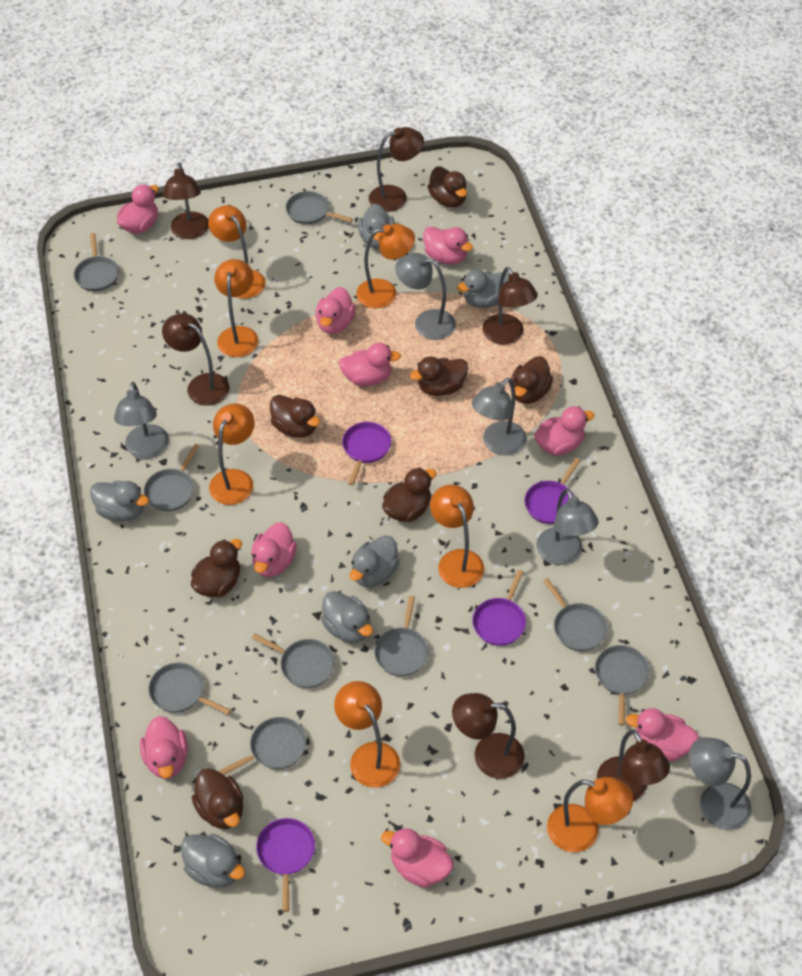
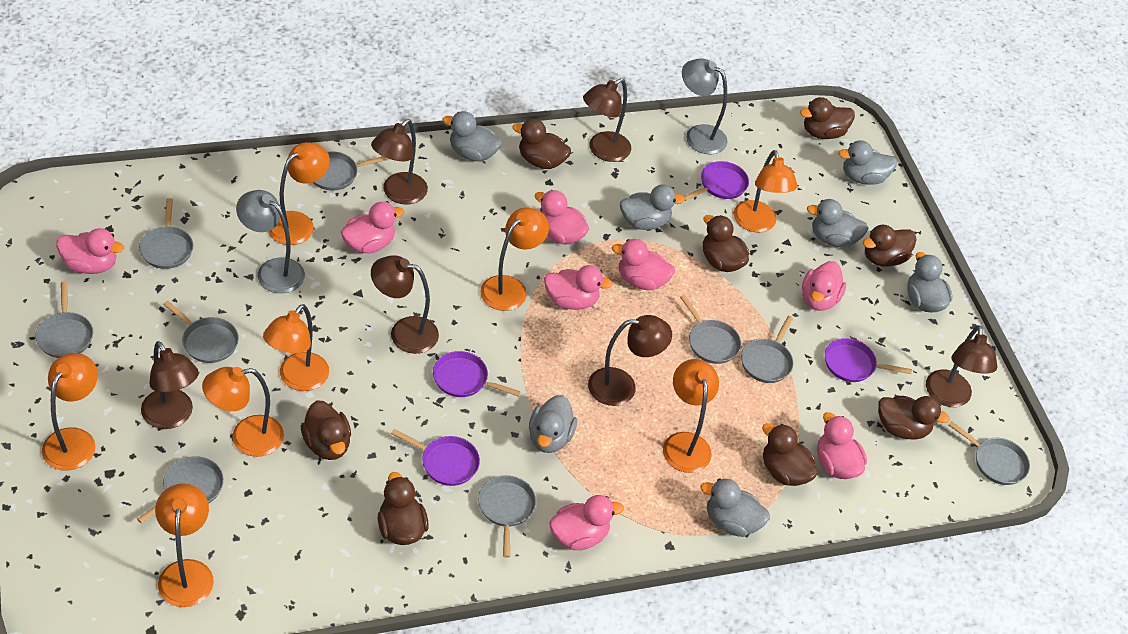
brown duck: 7 -> 8
grey duck: 6 -> 7
grey lamp: 5 -> 2
orange lamp: 7 -> 8
pink duck: 9 -> 8

